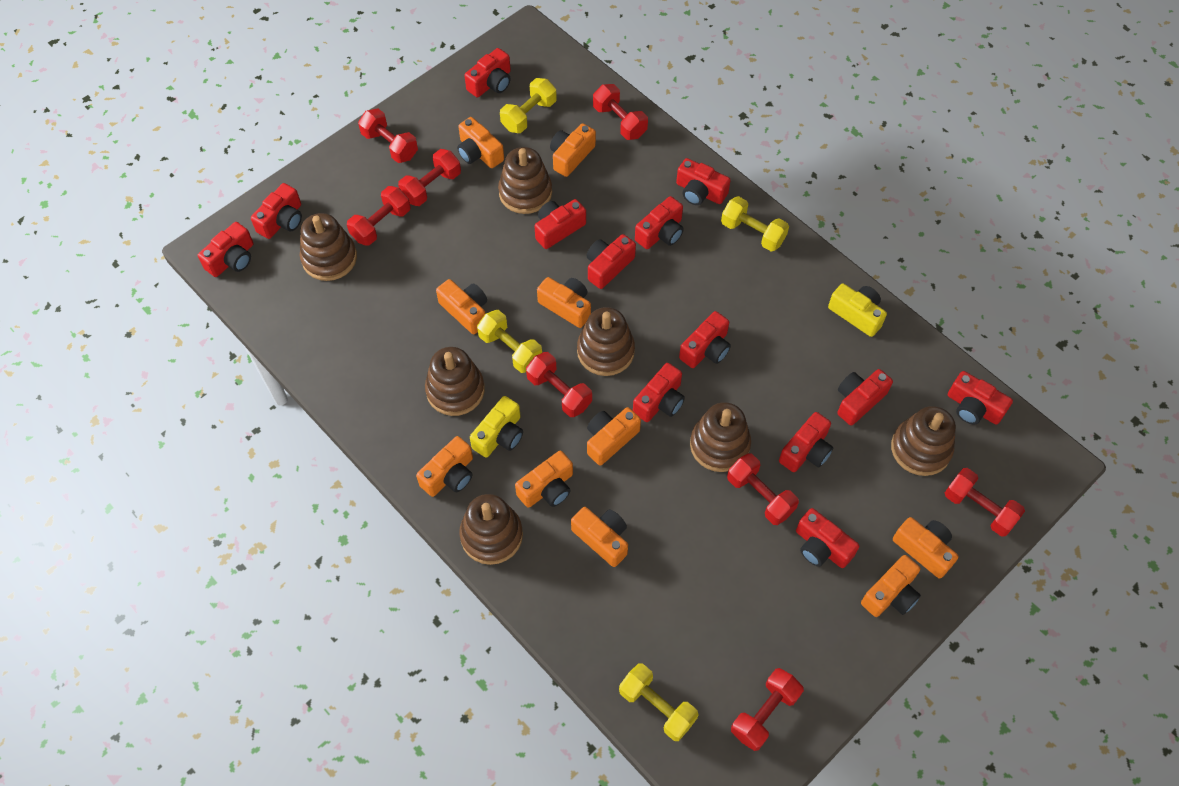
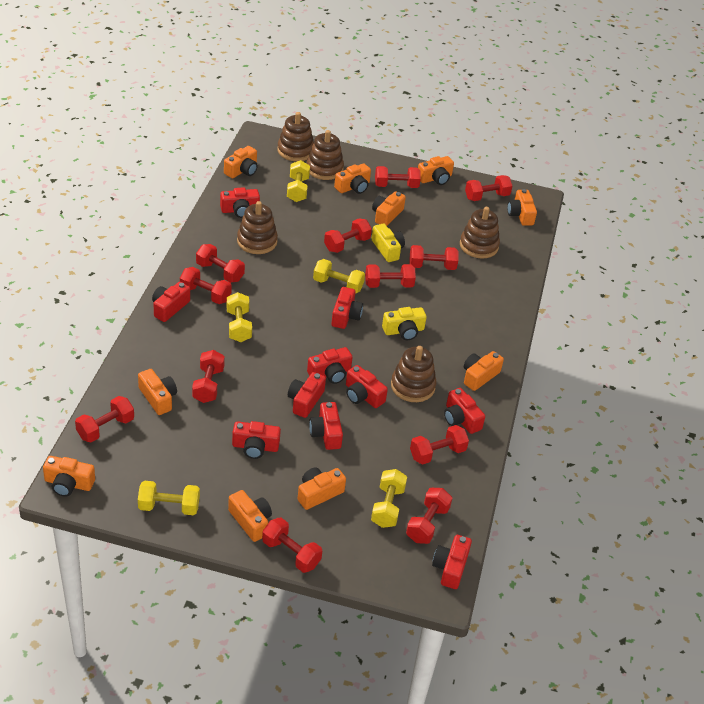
brown stacking toy: 7 -> 5
red camera: 13 -> 10
red dumbbell: 8 -> 12
yellow dumbbell: 4 -> 5

